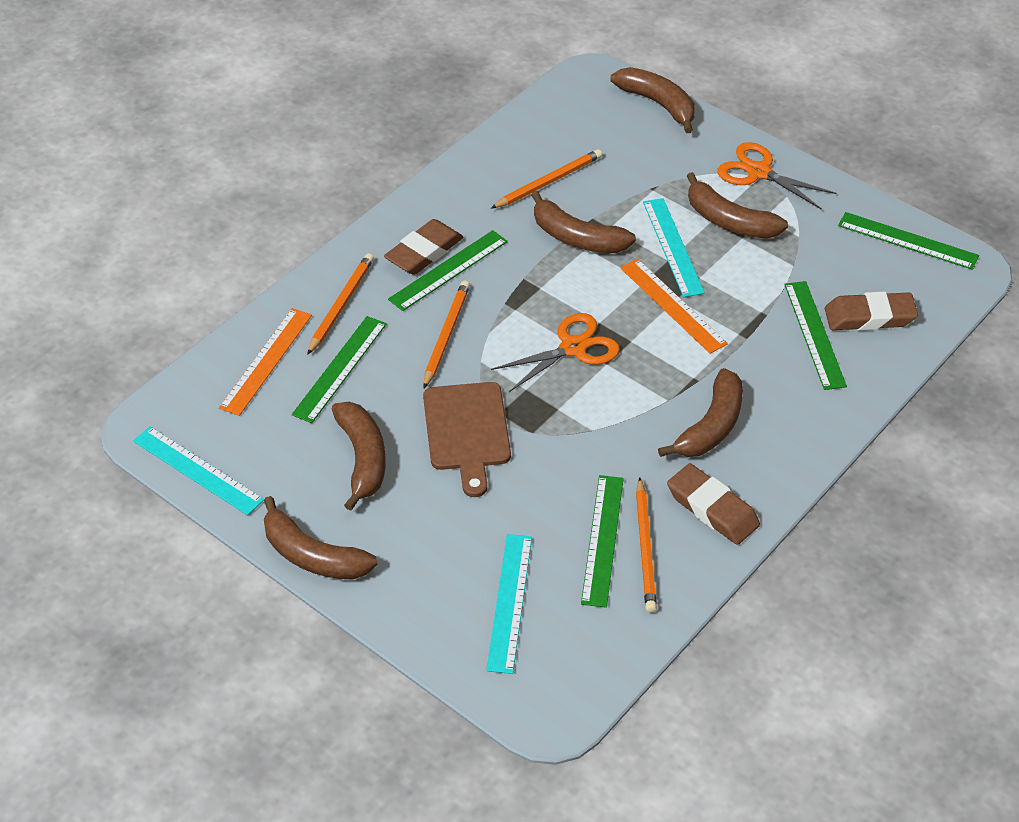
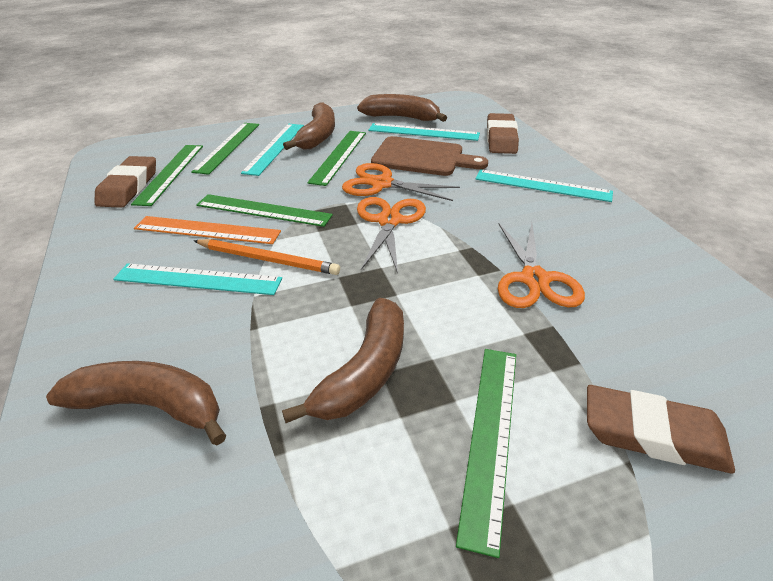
brown banana: 6 -> 4
orange pencil: 4 -> 1
orange ruler: 2 -> 1
orange scissors: 2 -> 3
turquoise ruler: 3 -> 4

